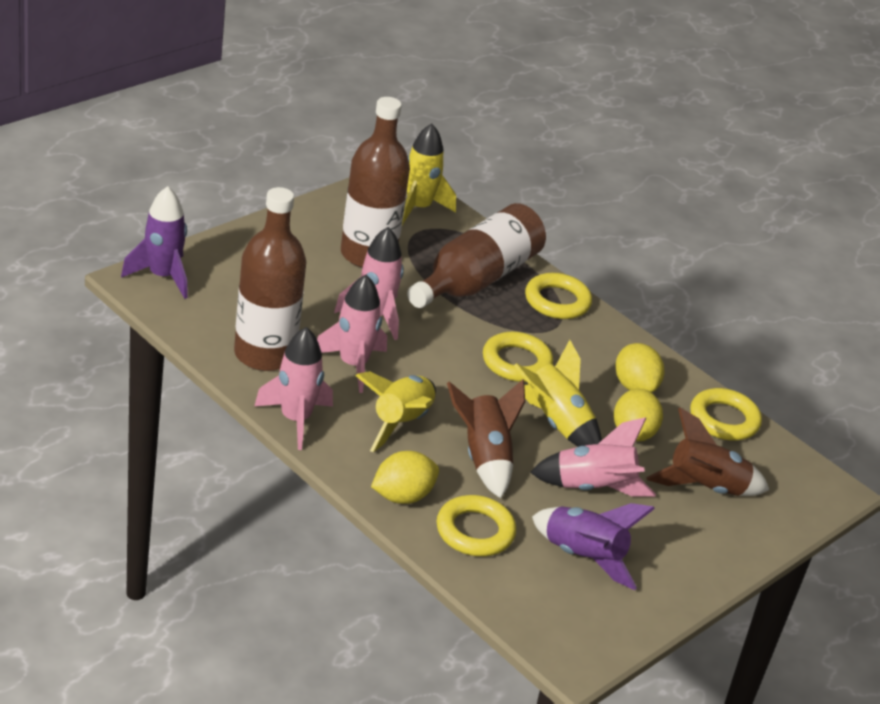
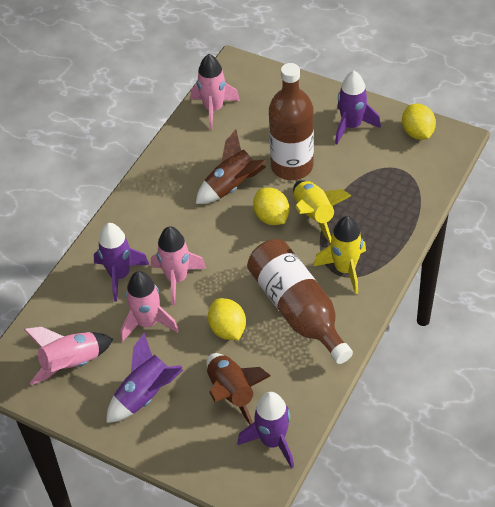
brown bottle: 3 -> 2
purple rocket: 2 -> 4
yellow ring: 4 -> 0
yellow rocket: 3 -> 2

